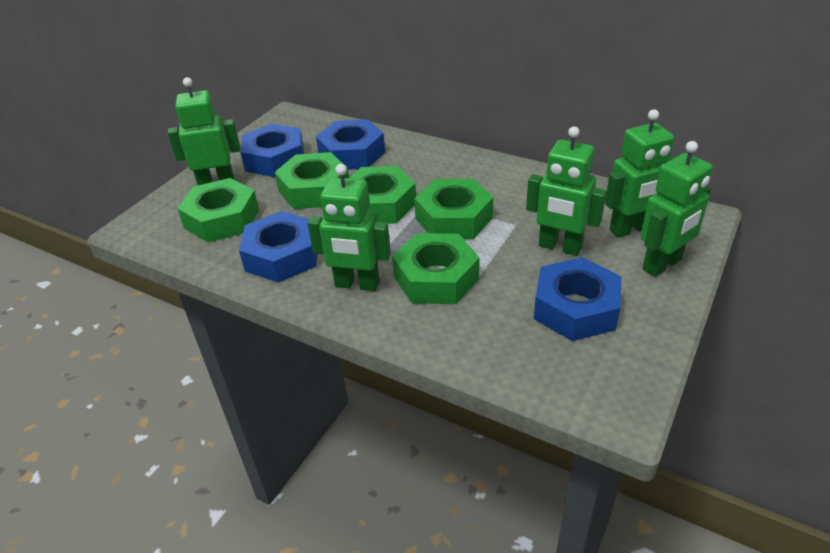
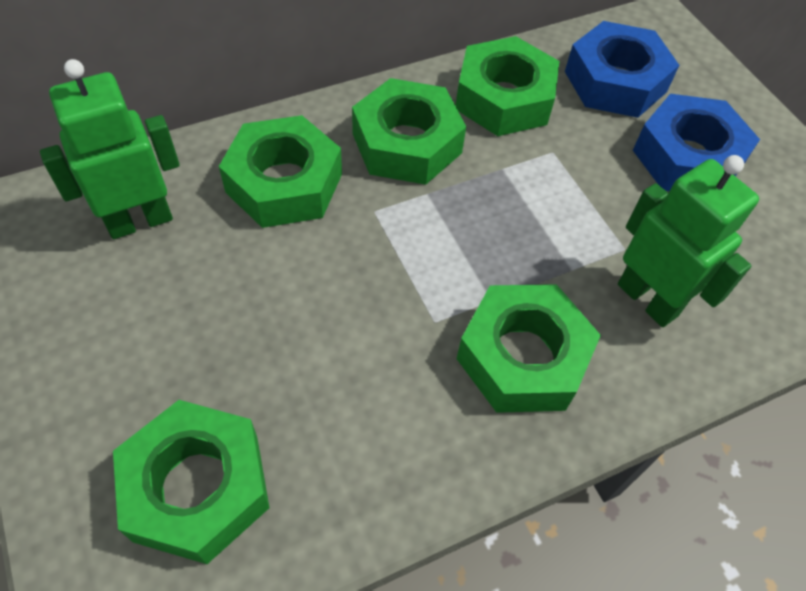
blue nut: 4 -> 2
green robot: 5 -> 2

